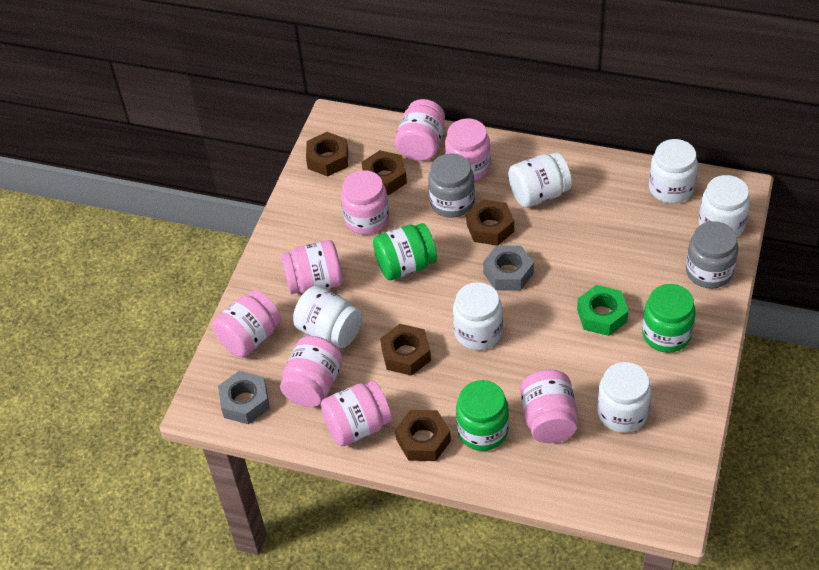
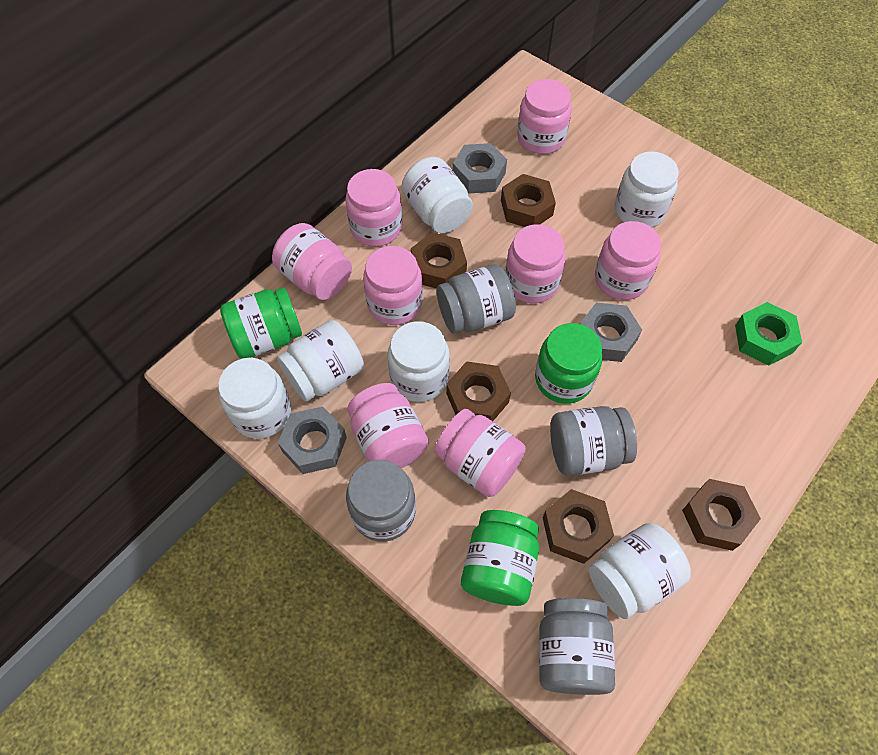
grey jar: 2 -> 4
grey nut: 2 -> 3

